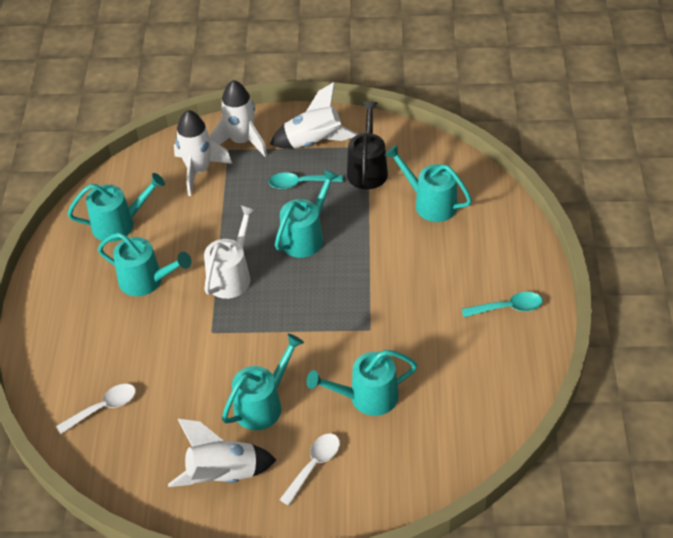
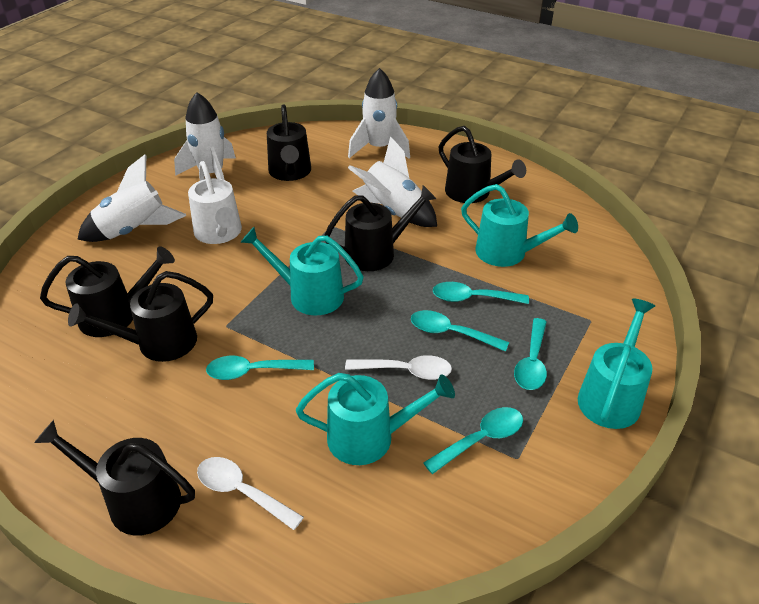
black watering can: 1 -> 6
turquoise spoon: 2 -> 5
turquoise watering can: 6 -> 4

